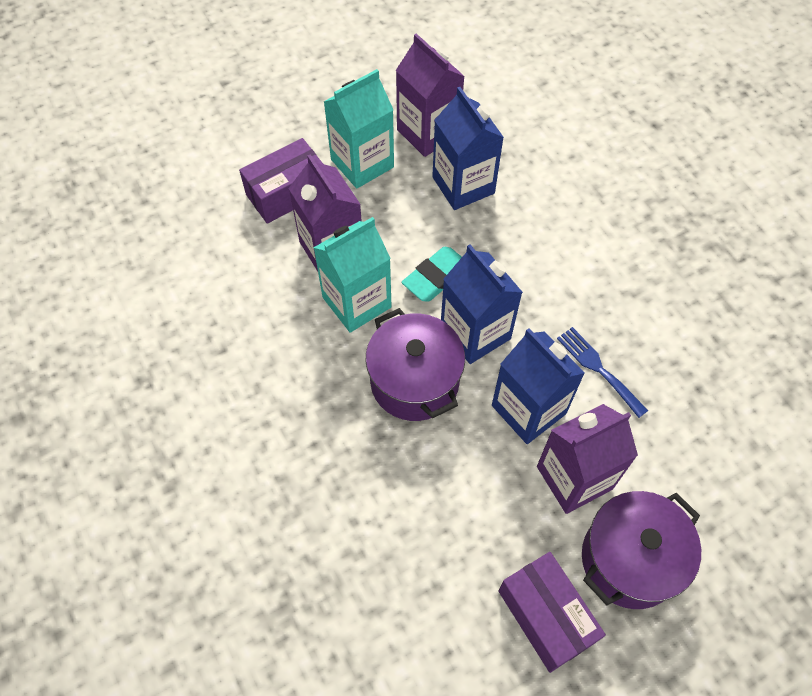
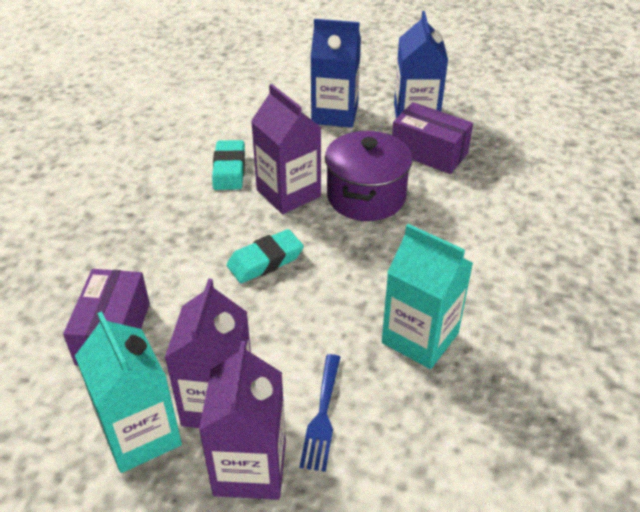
blue carton: 3 -> 2
purple pot: 2 -> 1
turquoise eraser: 1 -> 2

